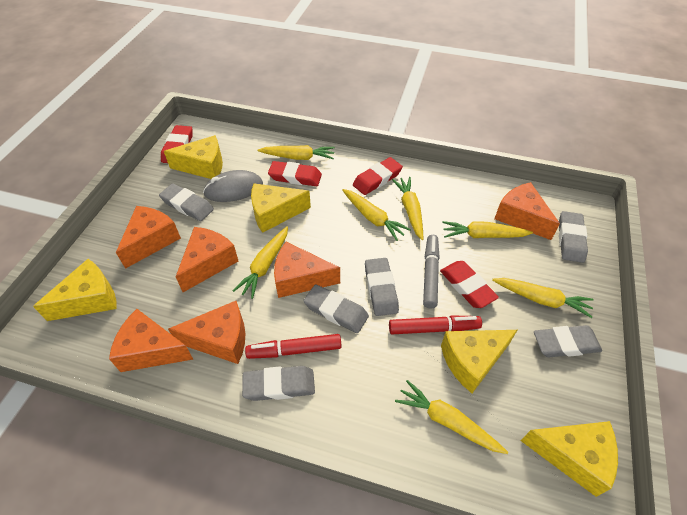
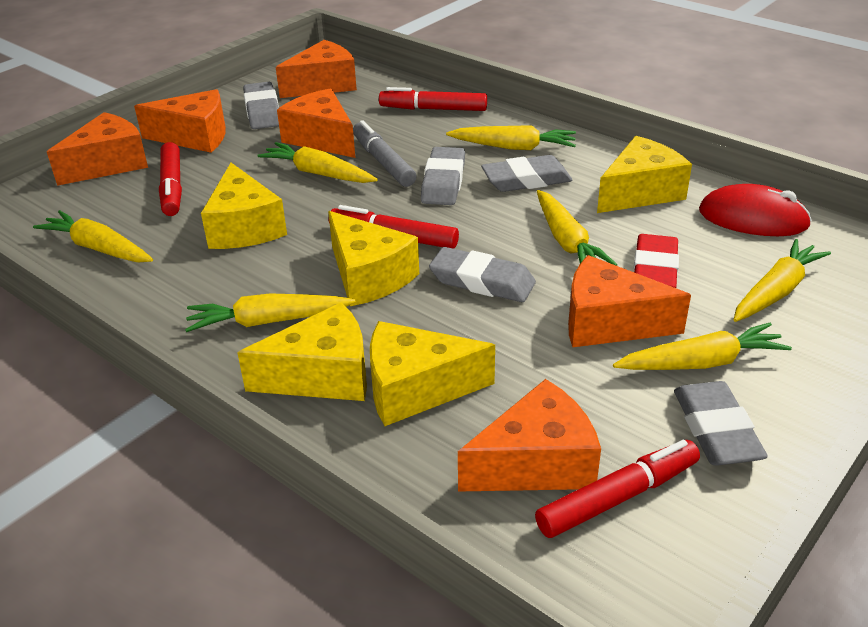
grey eraser: 6 -> 5
grey mouse: 1 -> 0
red eraser: 4 -> 1
red marker: 2 -> 4
red mouse: 0 -> 1

